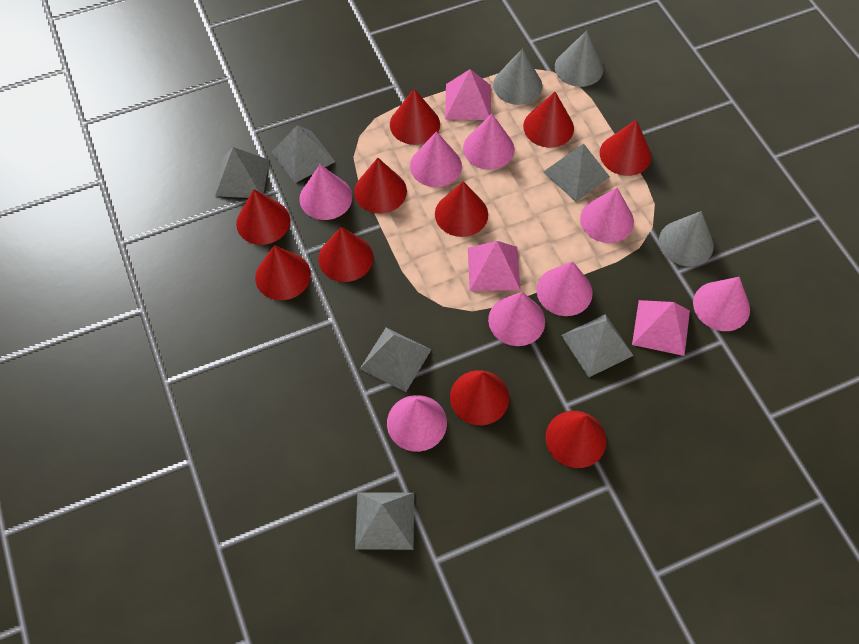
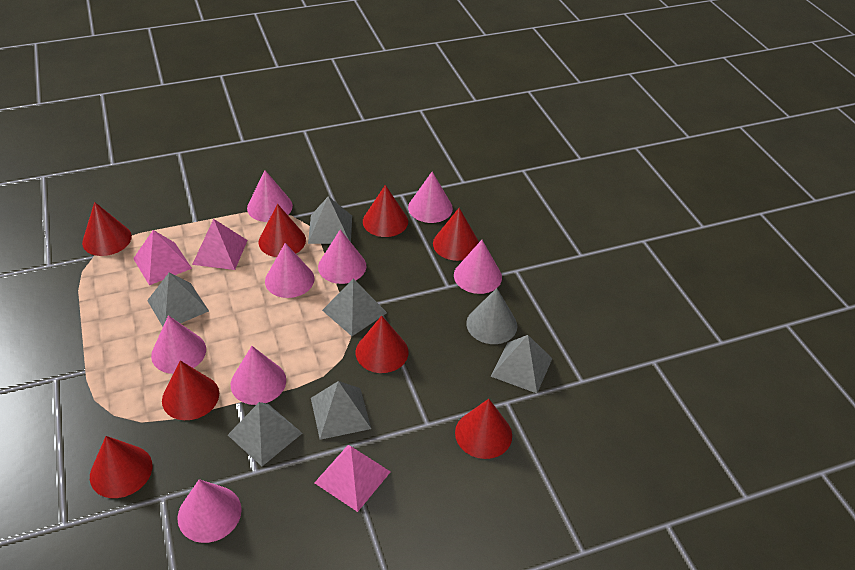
grey cone: 3 -> 1
red cone: 10 -> 8

